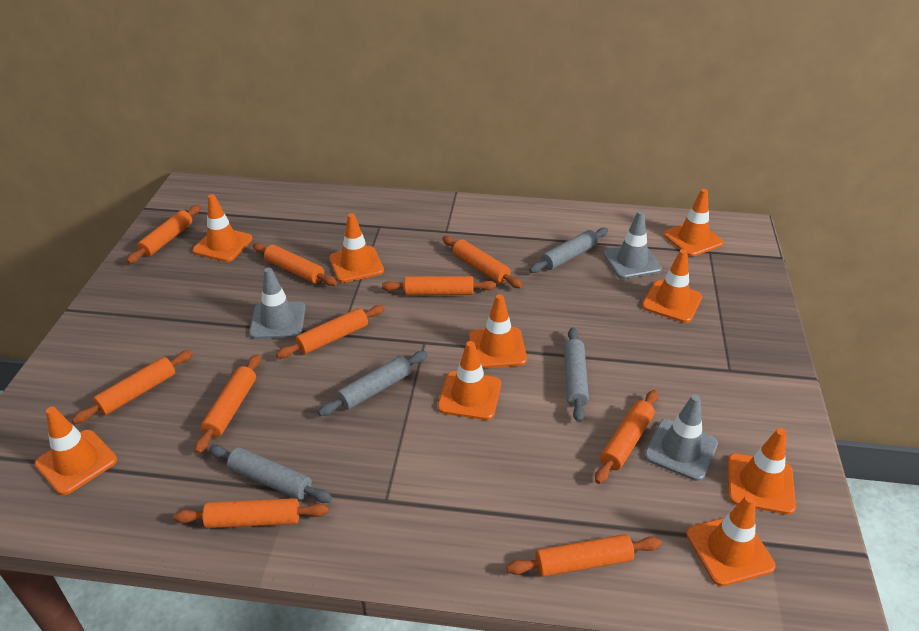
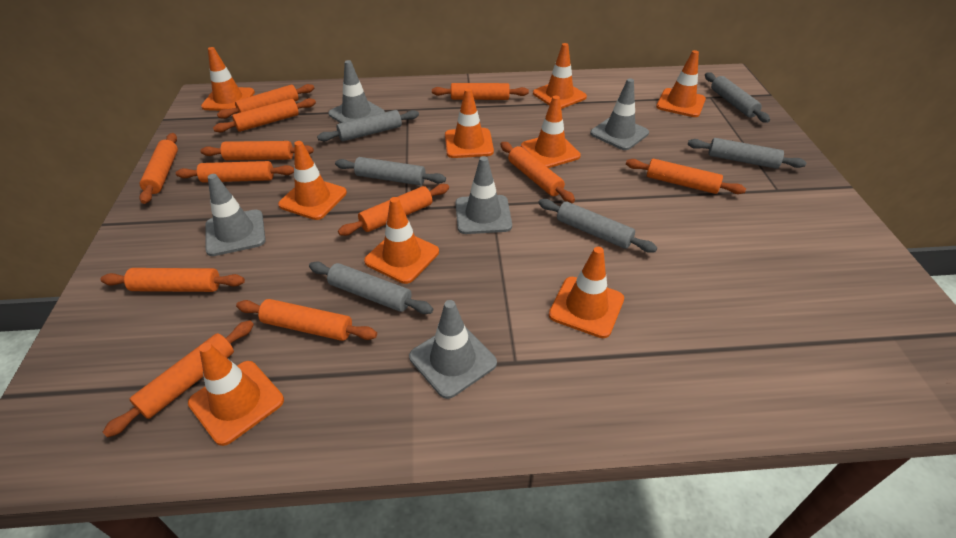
grey rolling pin: 4 -> 6
grey traffic cone: 3 -> 5
orange rolling pin: 10 -> 12

